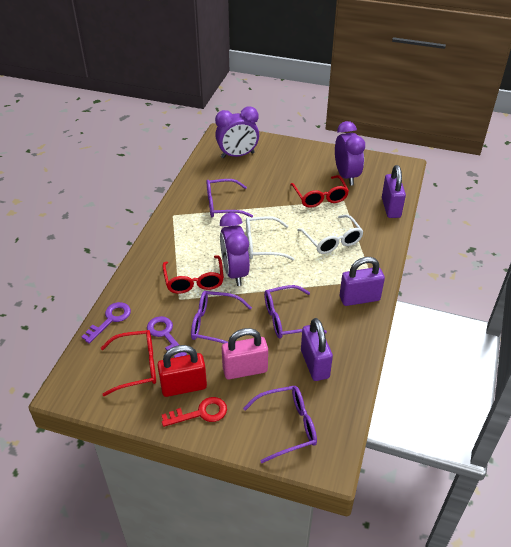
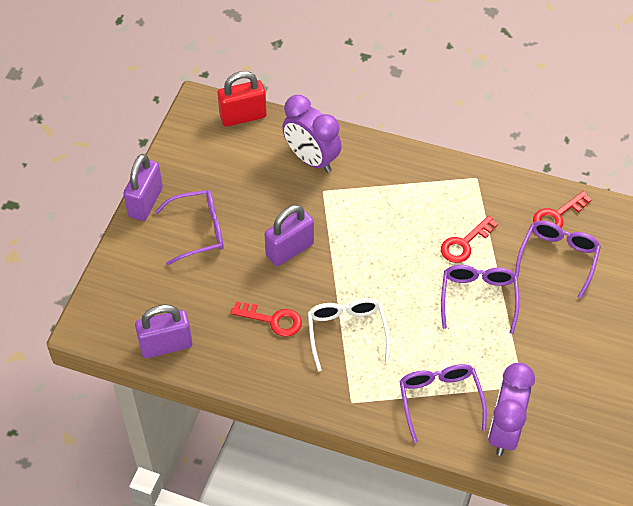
pink padlock: 1 -> 0
purple clock: 3 -> 2
purple key: 2 -> 0
red glasses: 3 -> 0
red key: 1 -> 3
white glasses: 2 -> 1

